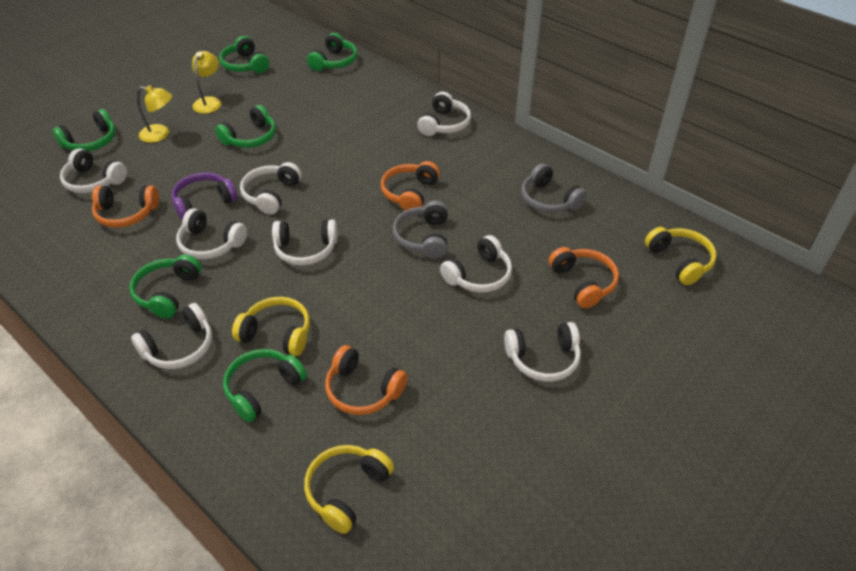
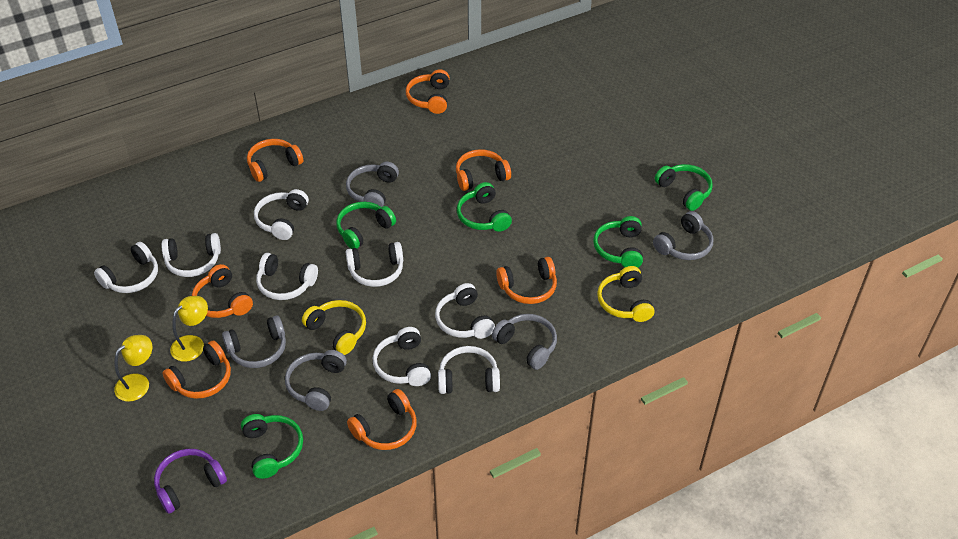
green headphones: 6 -> 5
grey headphones: 2 -> 5
orange headphones: 4 -> 7
yellow headphones: 3 -> 2

